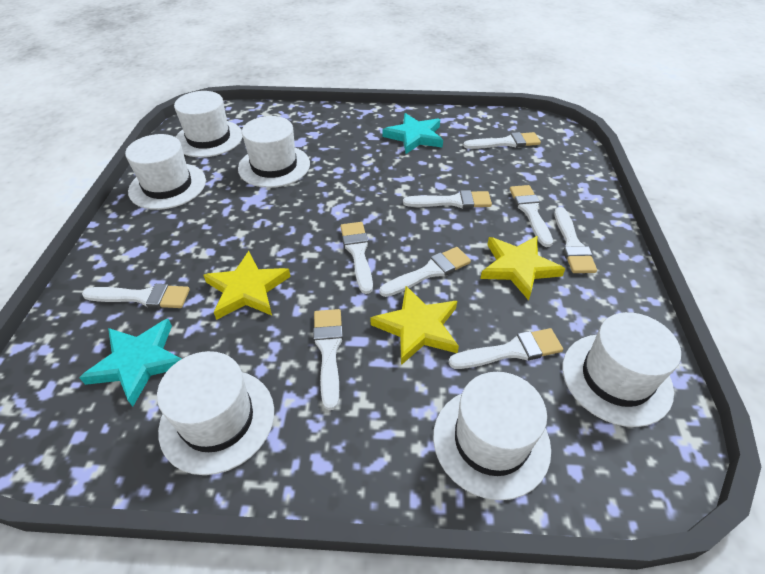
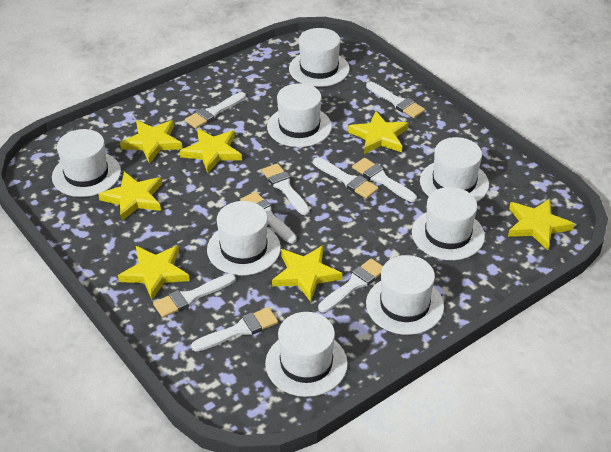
turquoise star: 2 -> 0
white hat: 6 -> 8
yellow star: 3 -> 7

